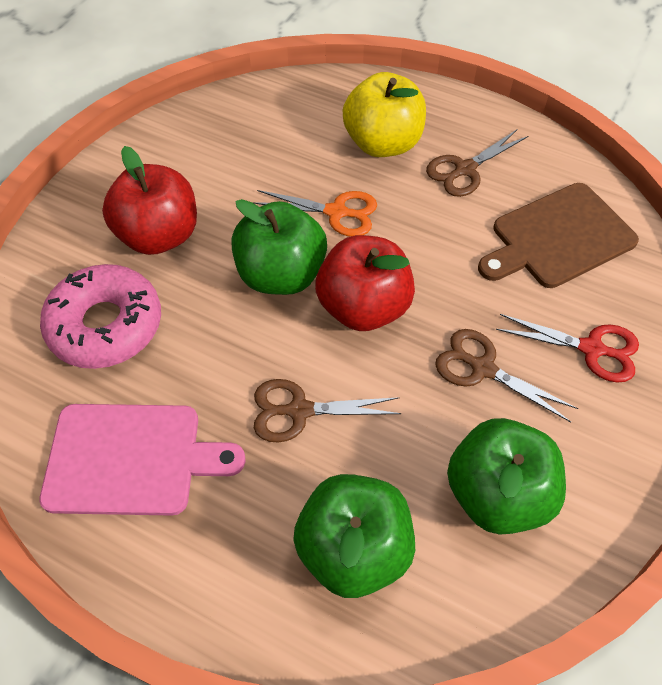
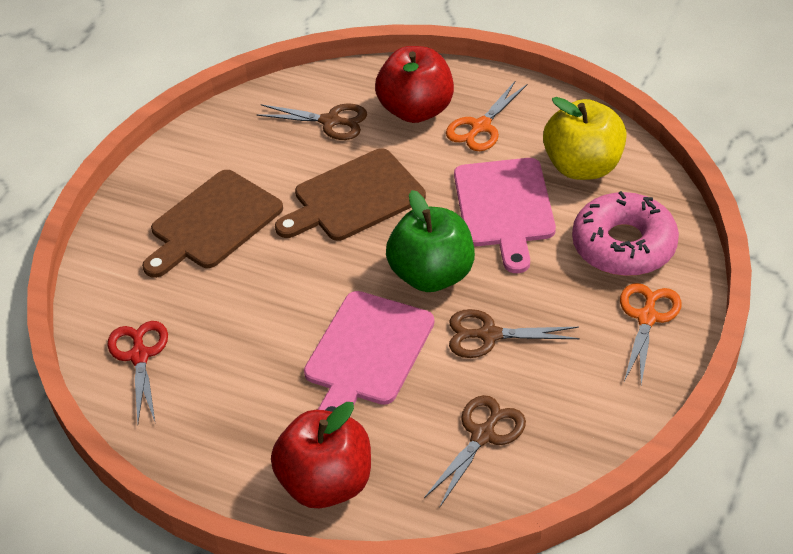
brown cutting board: 1 -> 2
green apple: 3 -> 1
orange scissors: 1 -> 2
pink cutting board: 1 -> 2

